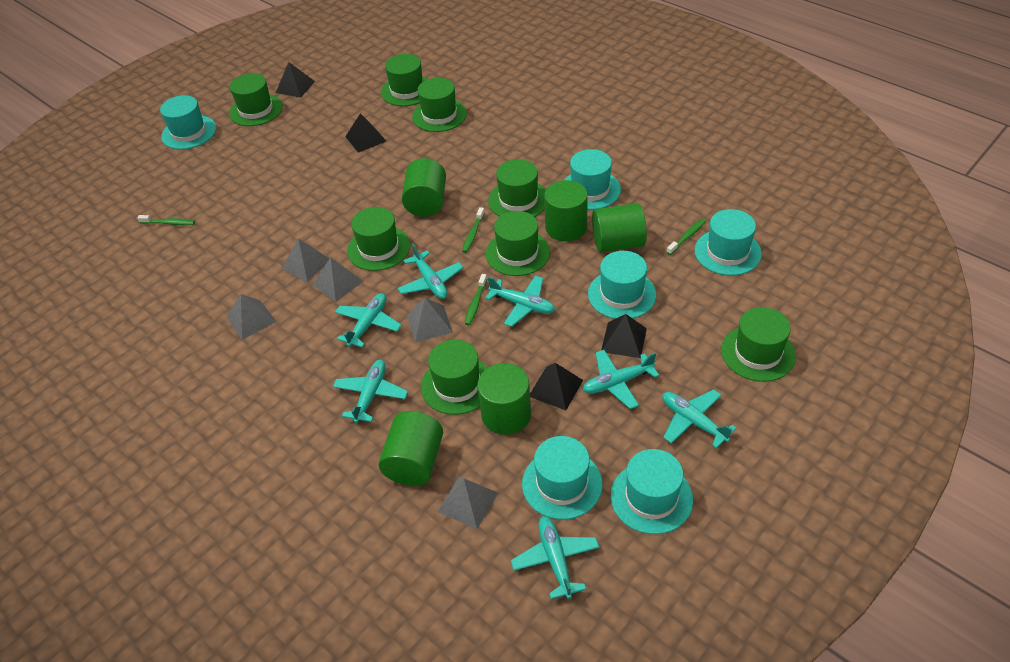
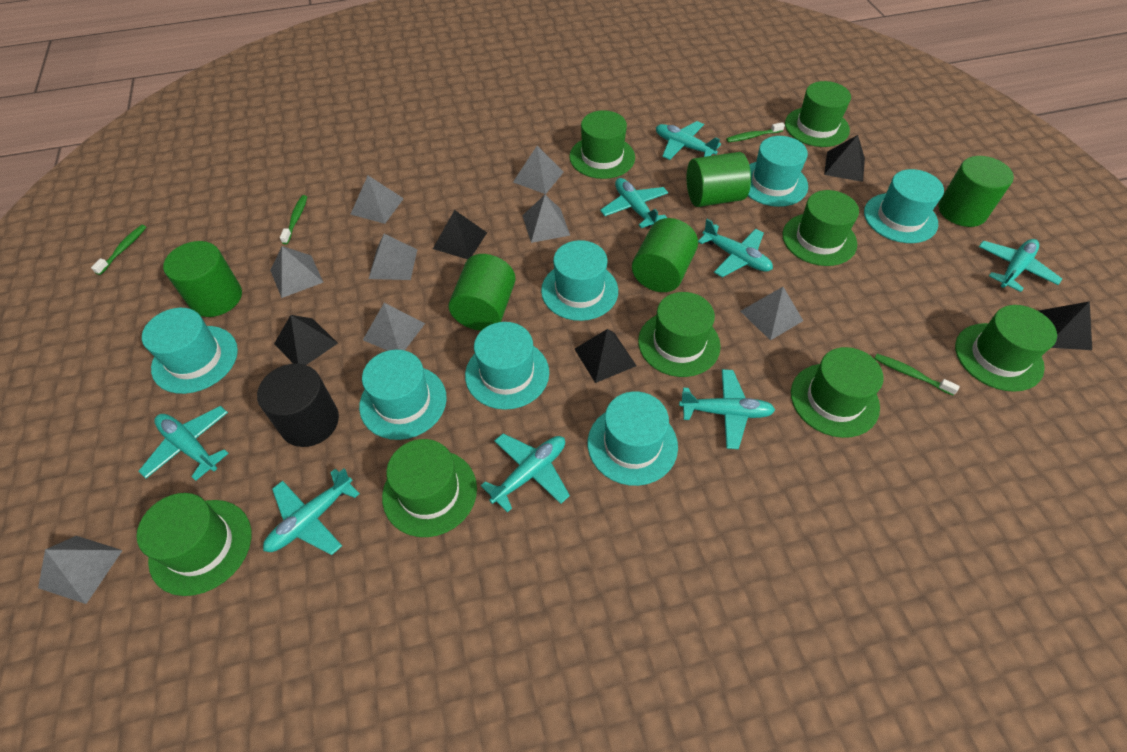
black cylinder: 0 -> 1
black pyramid: 4 -> 5
grey pyramid: 5 -> 8
turquoise hat: 6 -> 7
turquoise plane: 7 -> 8

